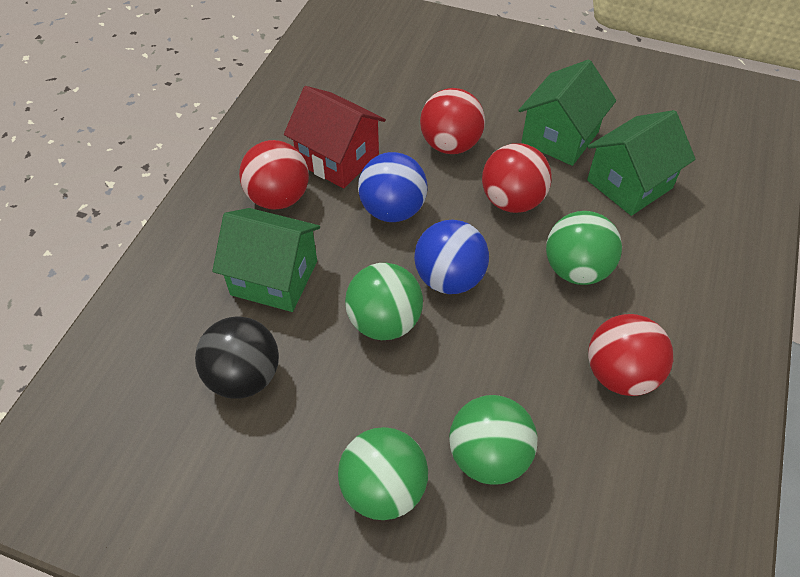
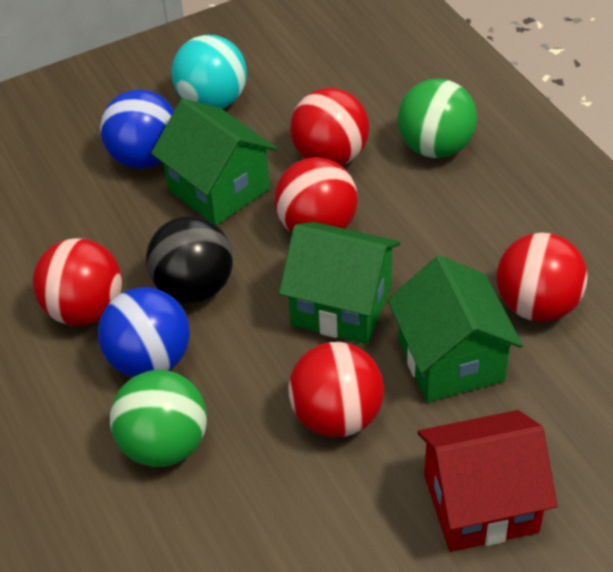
green ball: 4 -> 2
red ball: 4 -> 5
turquoise ball: 0 -> 1

